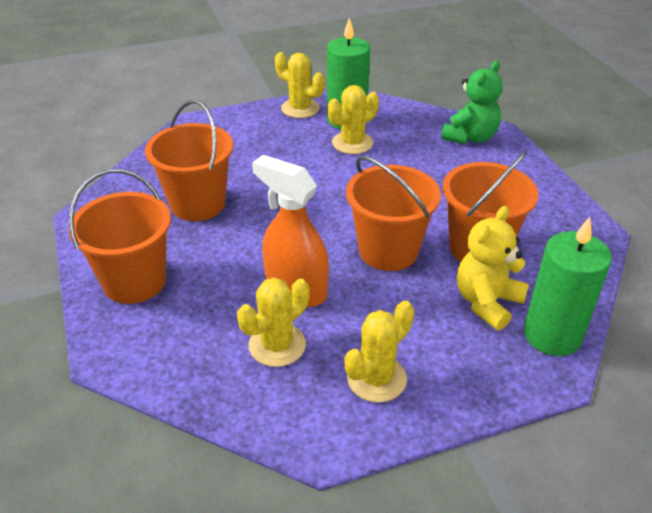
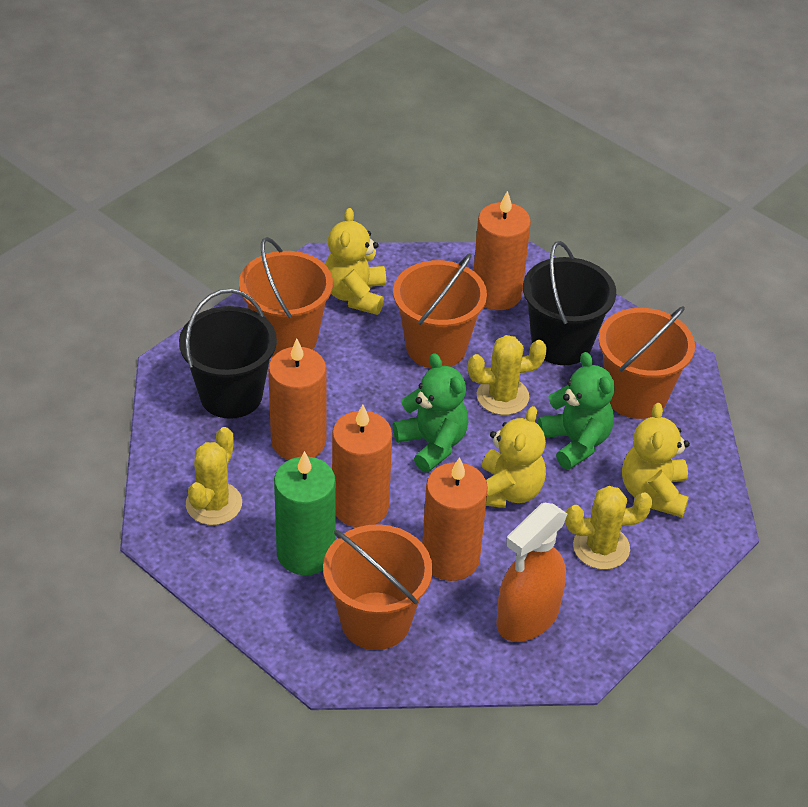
black bucket: 0 -> 2
green candle: 2 -> 1
green teddy bear: 1 -> 2
orange candle: 0 -> 4
yellow cactus: 4 -> 3
yellow teddy bear: 1 -> 3

